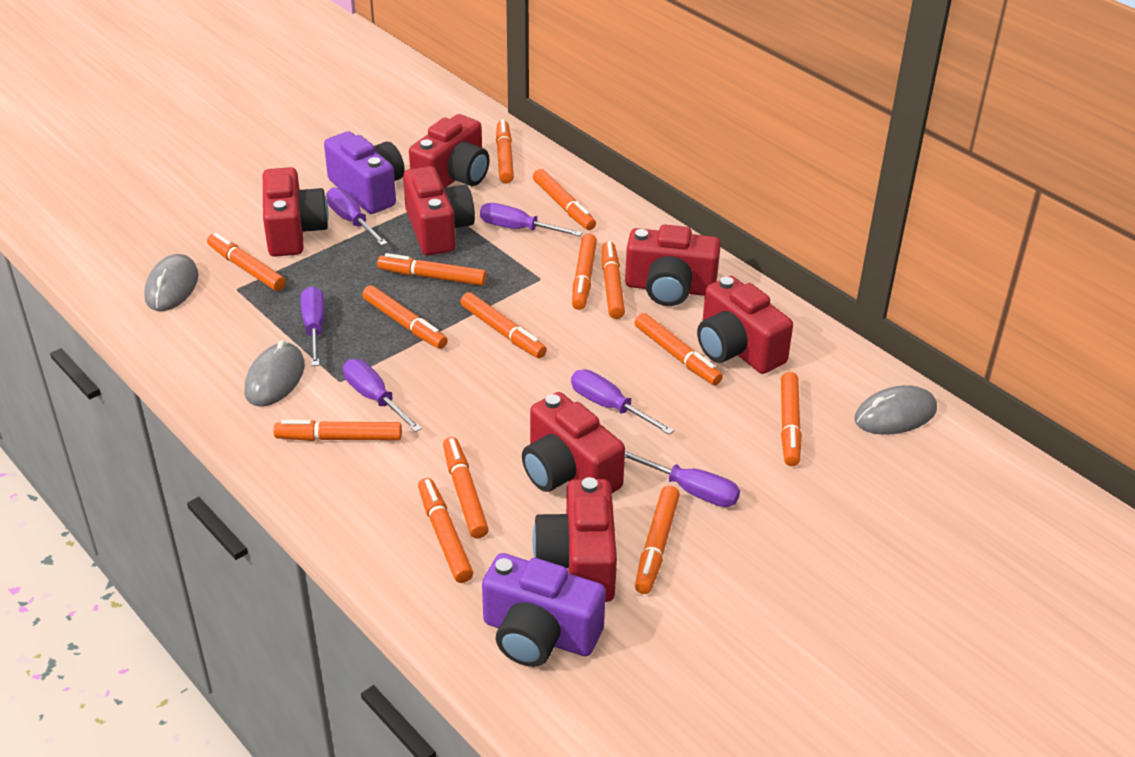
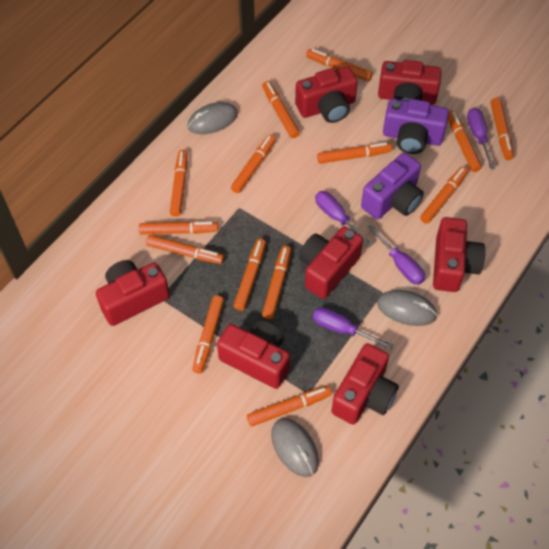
purple screwdriver: 6 -> 4

